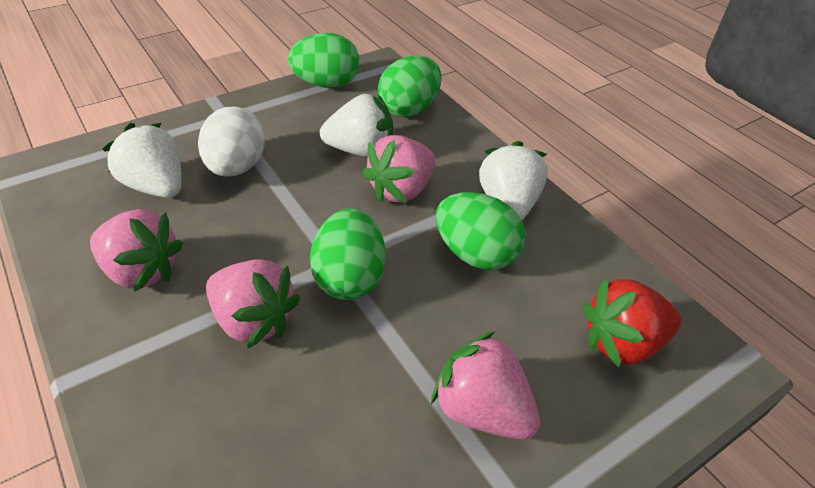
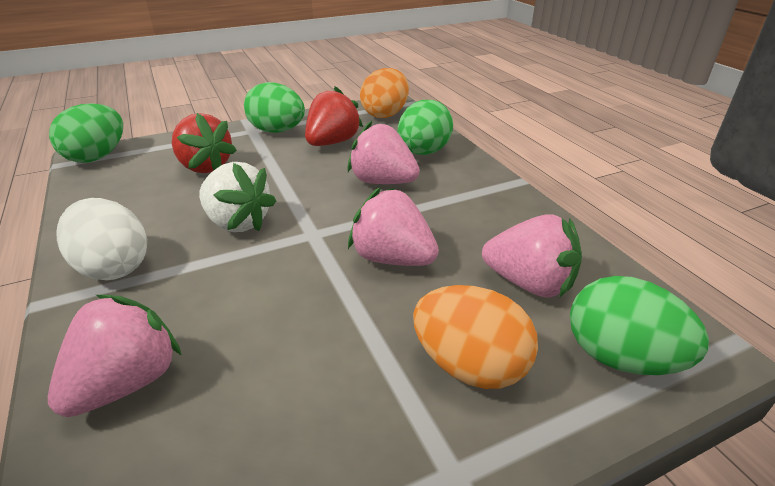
orange egg: 0 -> 2
red strawberry: 1 -> 2
white strawberry: 3 -> 1

